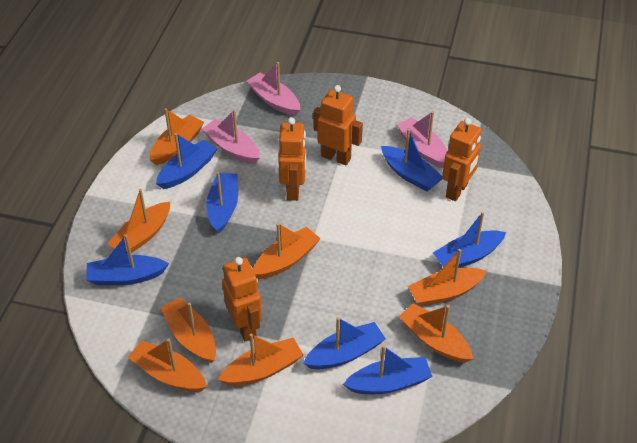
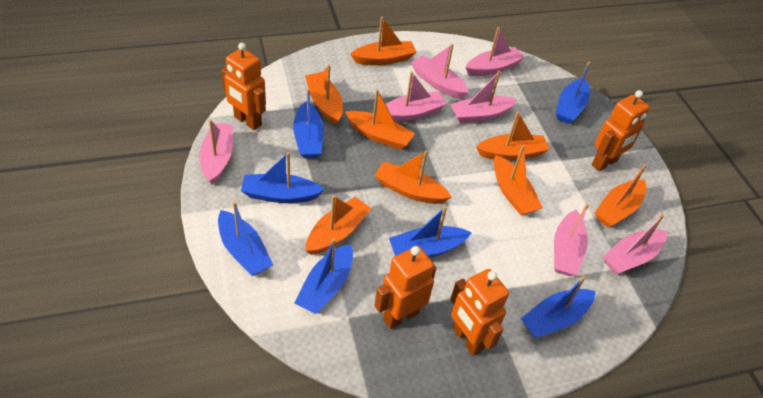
pink boat: 3 -> 7

